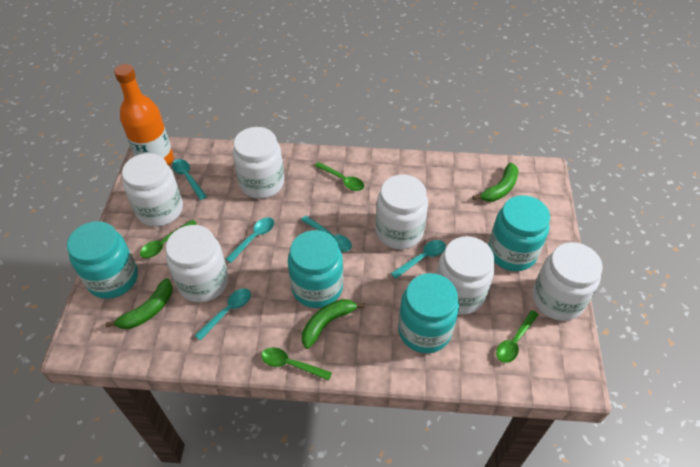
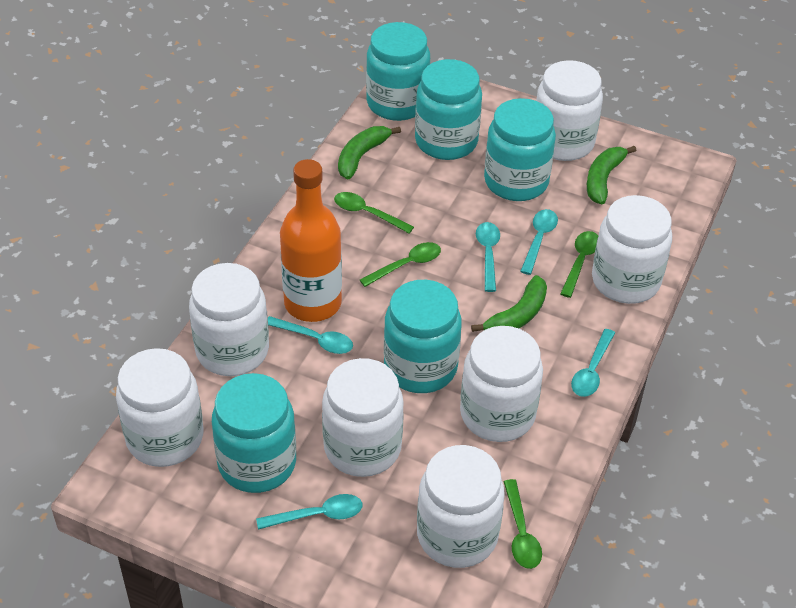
turquoise jar: 4 -> 5
white jar: 6 -> 7

